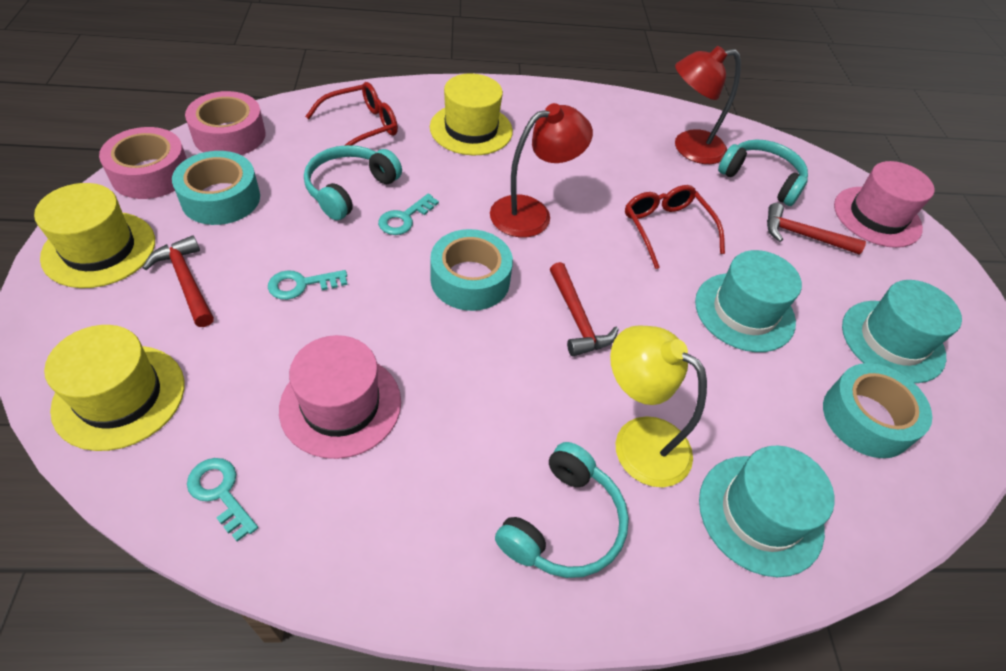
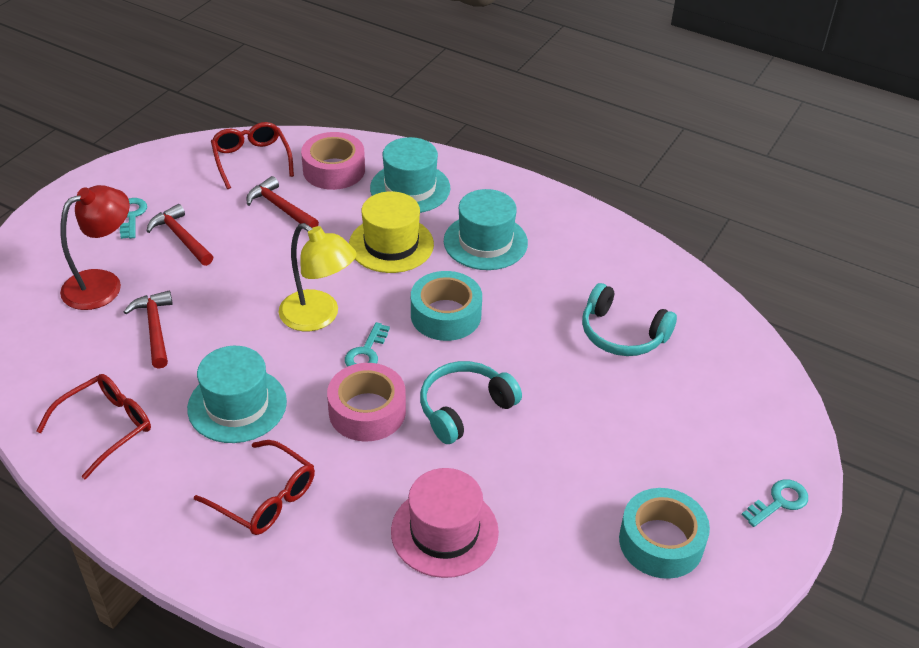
pink hat: 2 -> 1
red glasses: 2 -> 3
red lamp: 2 -> 1
turquoise headphones: 3 -> 2
turquoise tape: 3 -> 2
yellow hat: 3 -> 1

